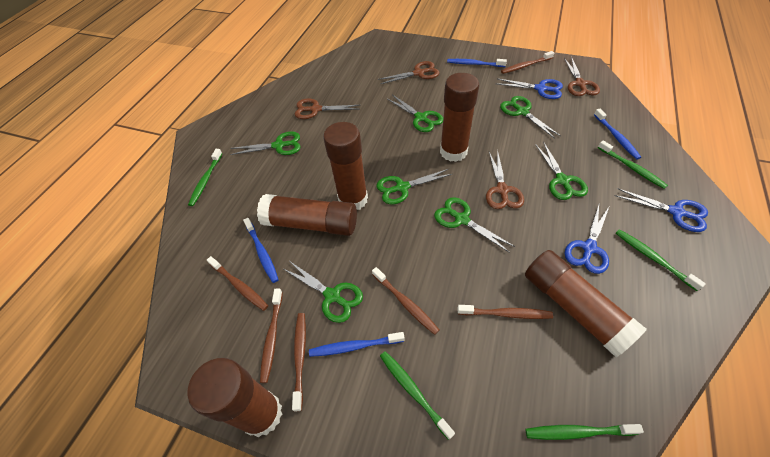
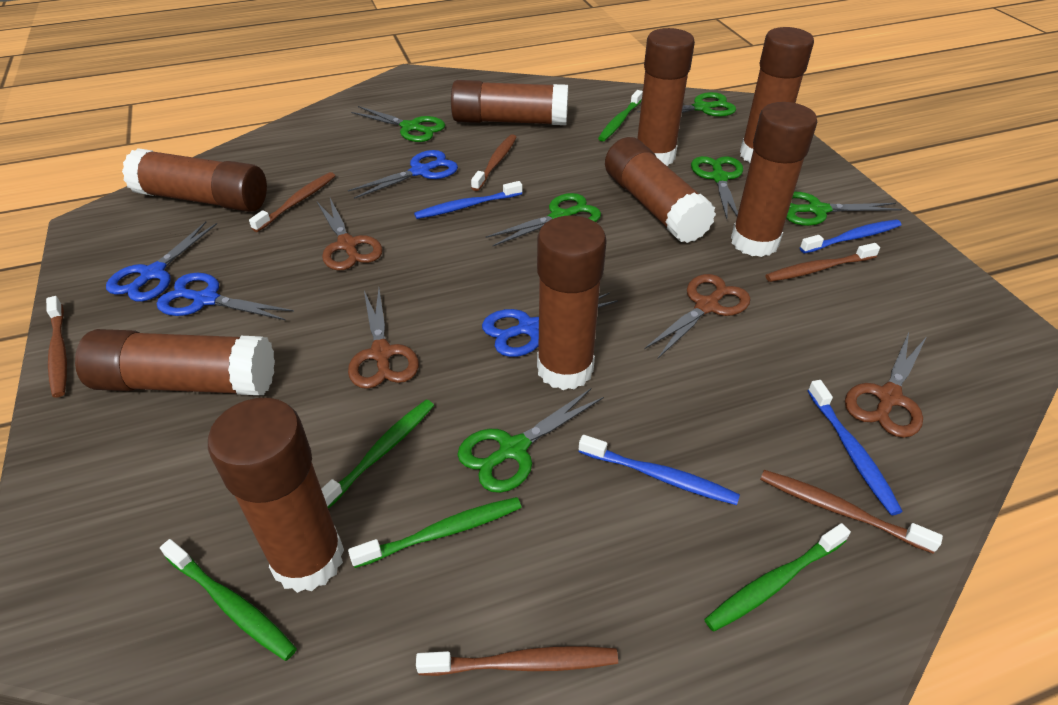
blue scissors: 3 -> 4
brown glue stick: 5 -> 9
green scissors: 7 -> 6

